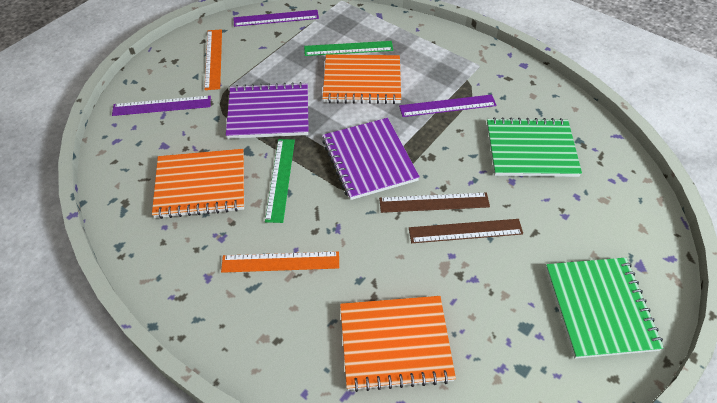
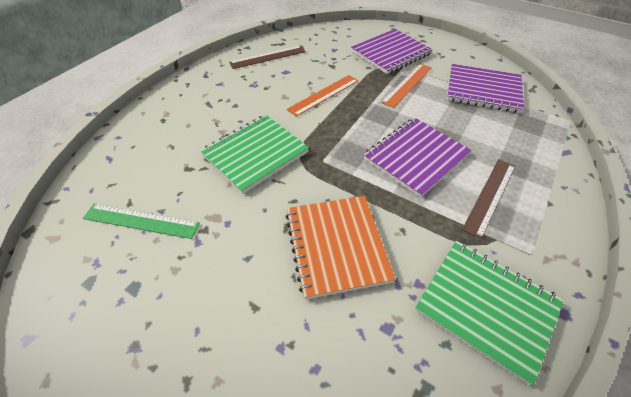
green ruler: 2 -> 1
orange notebook: 3 -> 1
purple notebook: 2 -> 3
purple ruler: 3 -> 0

